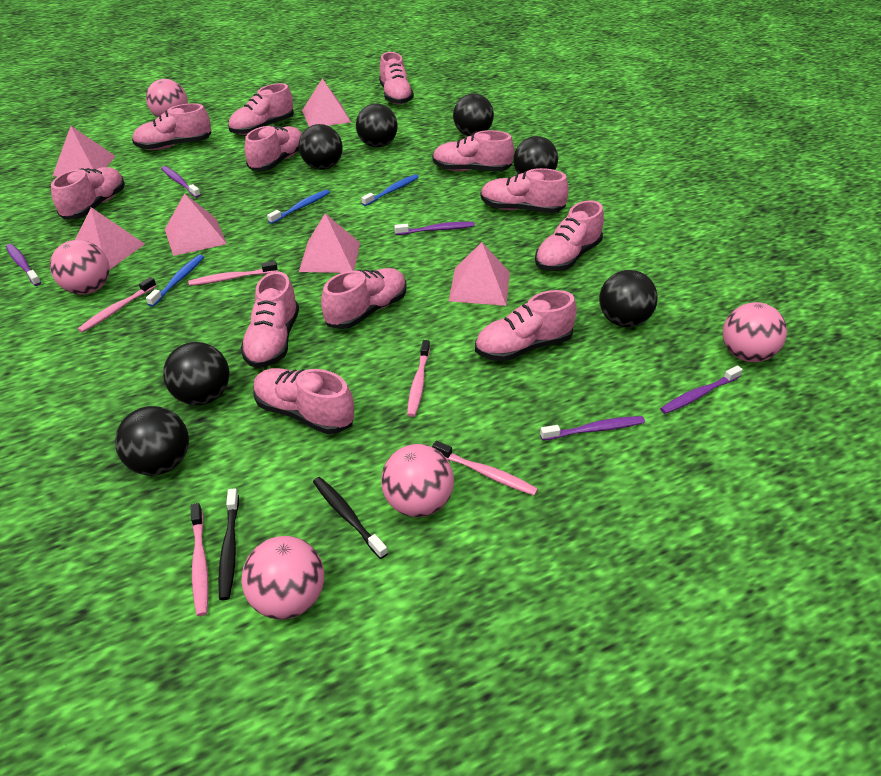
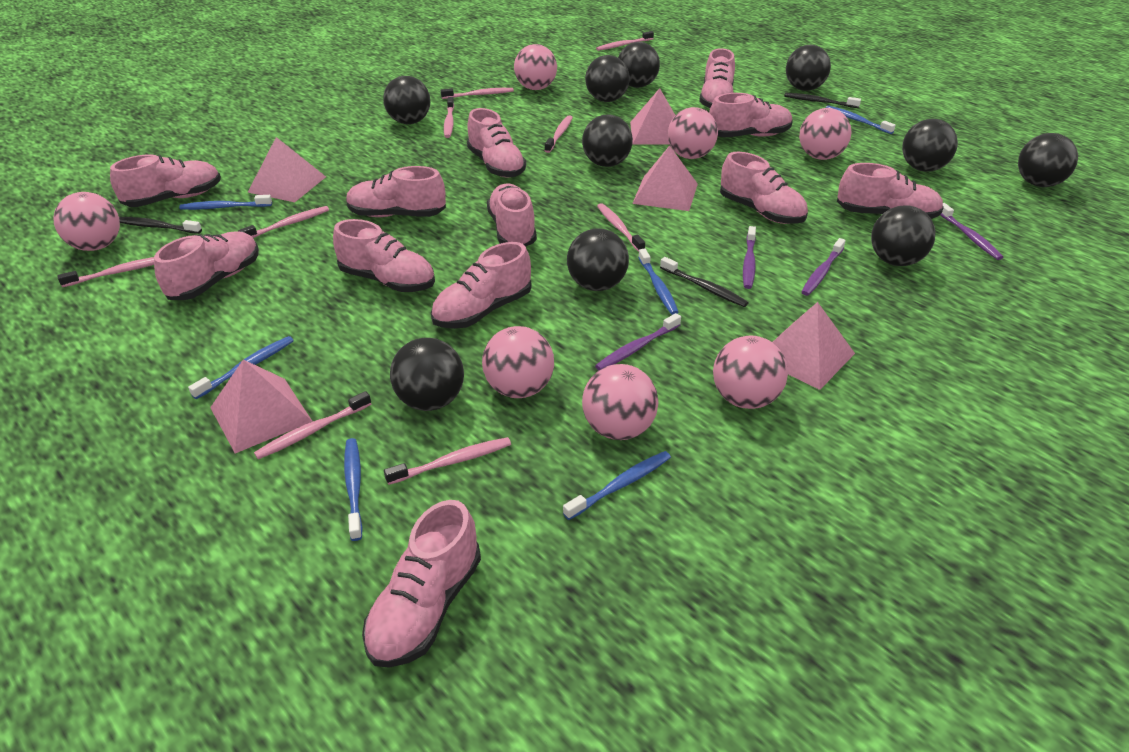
black ball: 7 -> 10
black toothbrush: 2 -> 3
blue toothbrush: 3 -> 6
pink ball: 5 -> 7
pink pyramid: 6 -> 5
pink toothbrush: 5 -> 9
purple toothbrush: 5 -> 4

